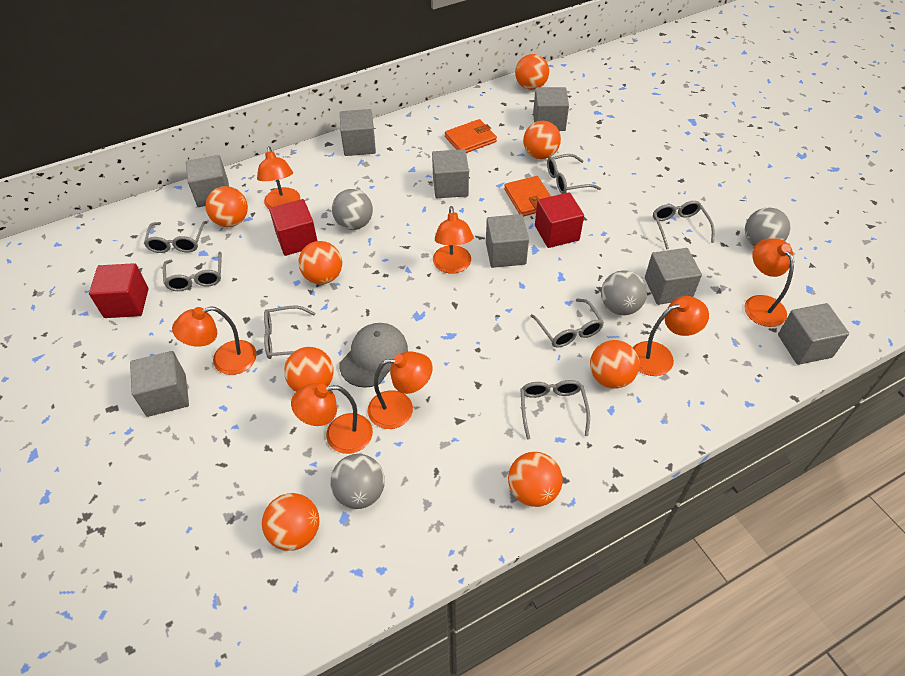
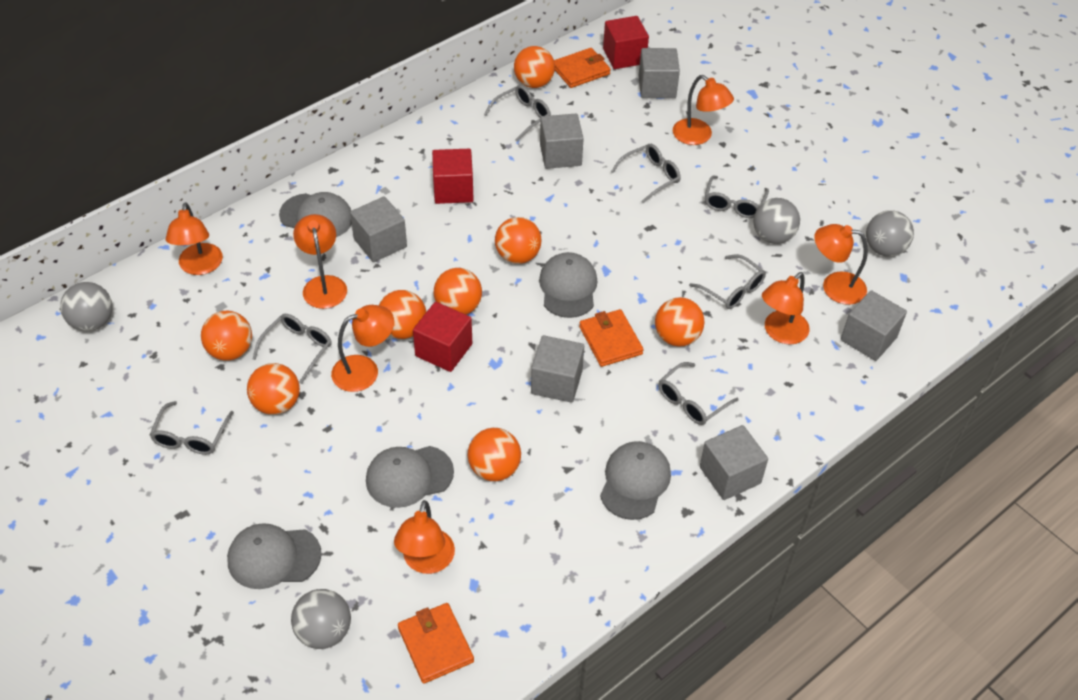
grey cap: 1 -> 5
grey cube: 8 -> 6
orange wallet: 2 -> 3

